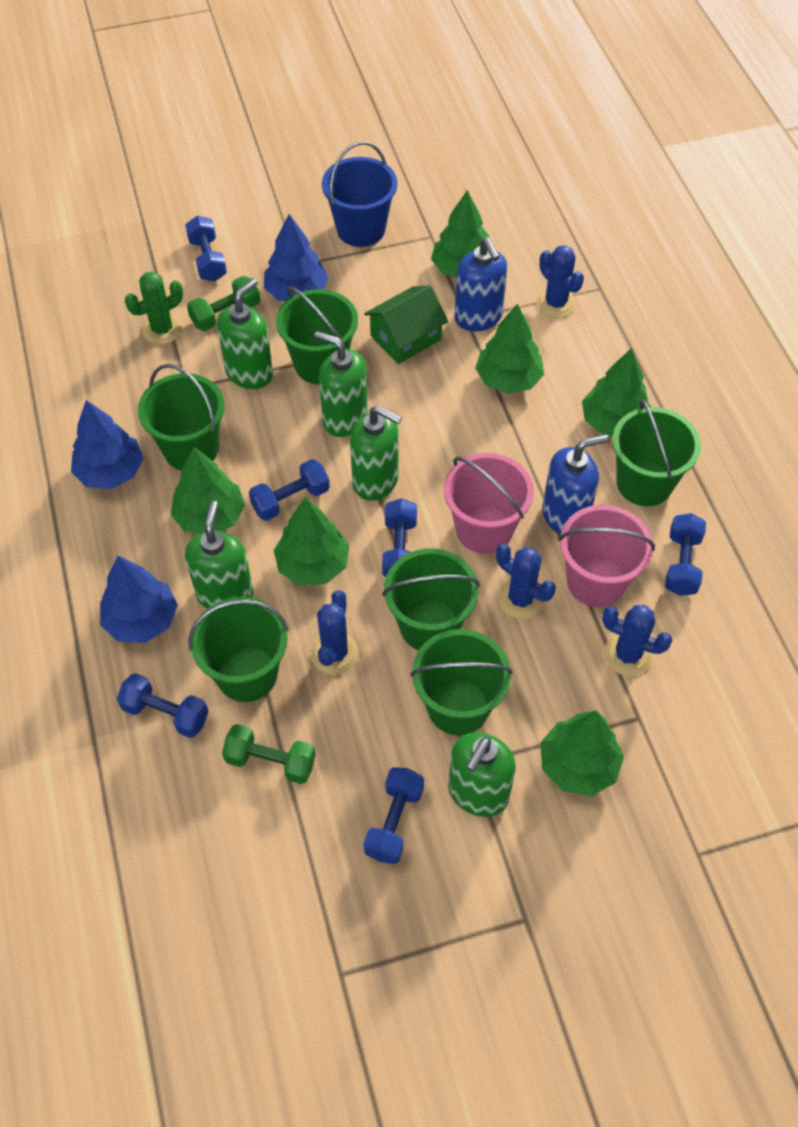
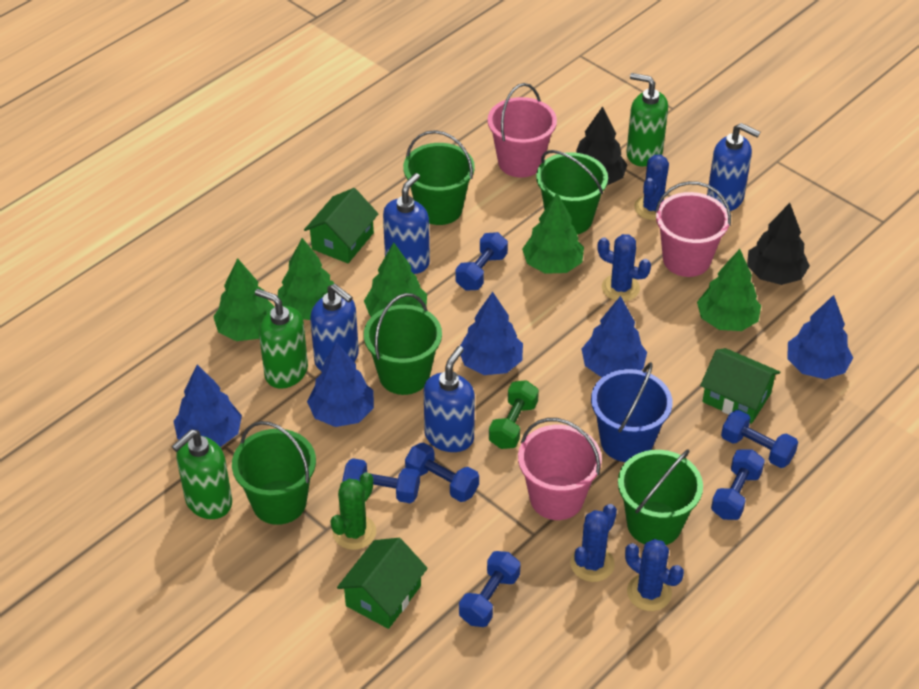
black tree: 0 -> 2
blue soap dispenser: 2 -> 4
blue tree: 3 -> 5
green bucket: 6 -> 5
green dumbbell: 2 -> 1
green house: 1 -> 3
green soap dispenser: 5 -> 3
green tree: 6 -> 5
pink bucket: 2 -> 3

